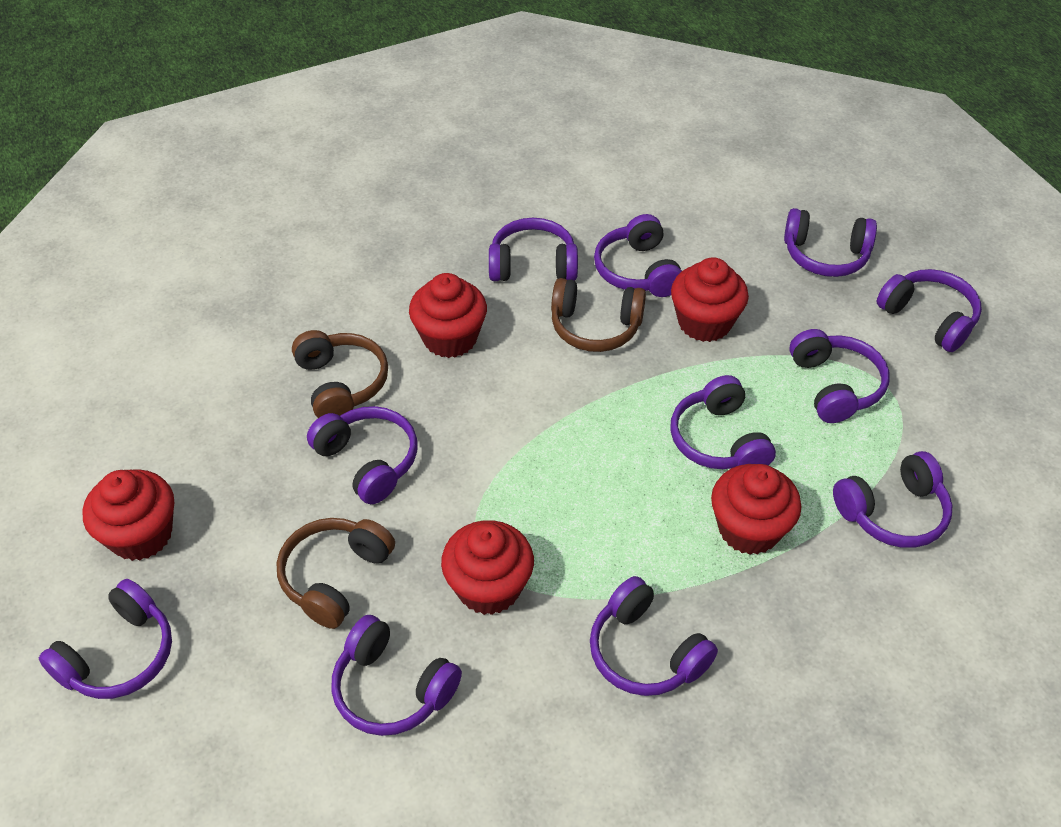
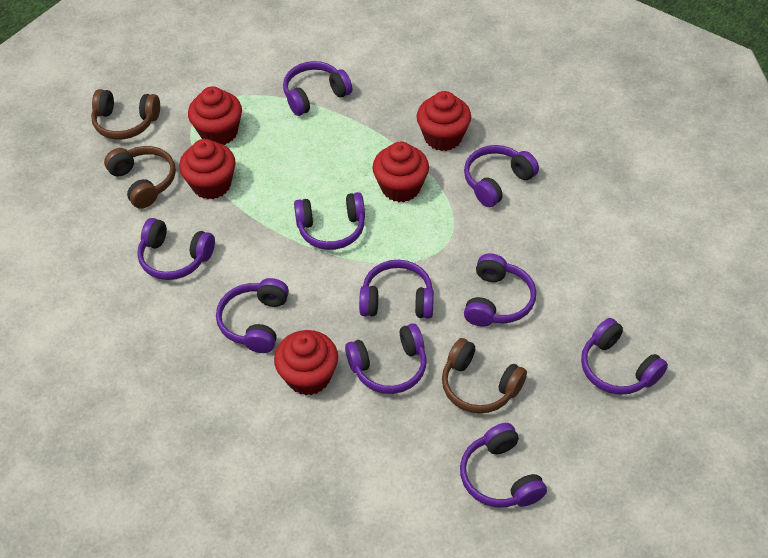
purple headphones: 11 -> 10

